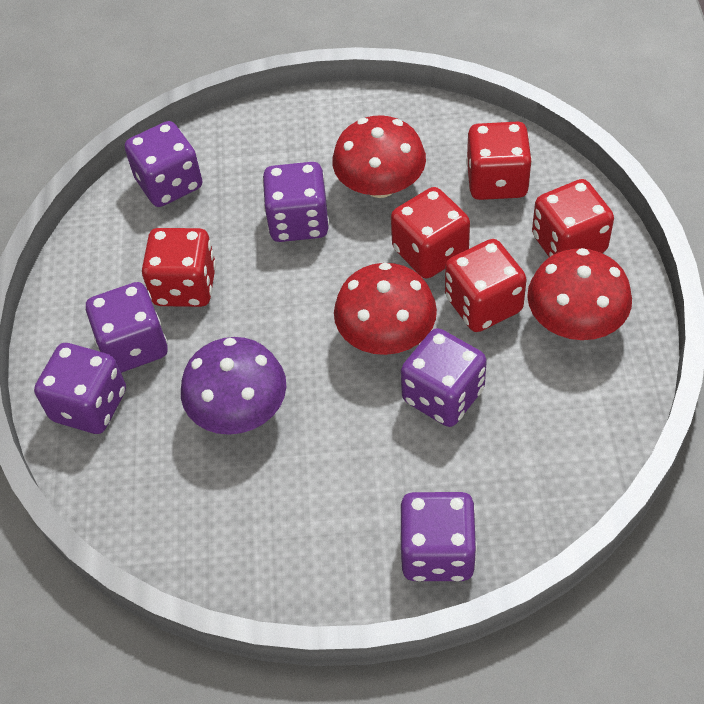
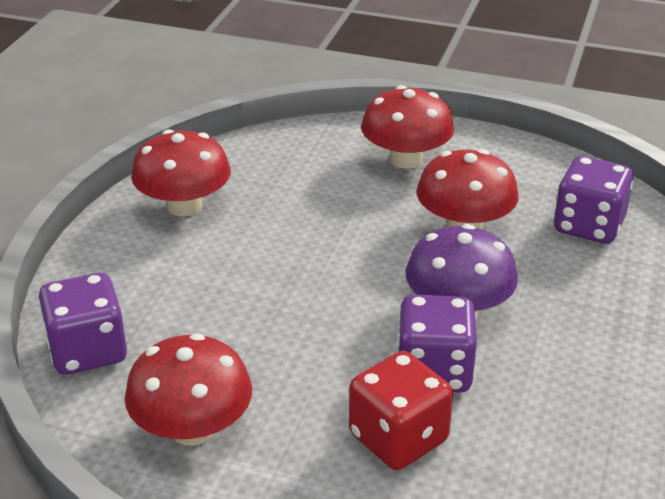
purple dice: 6 -> 3
red dice: 5 -> 1
red mushroom: 3 -> 4

